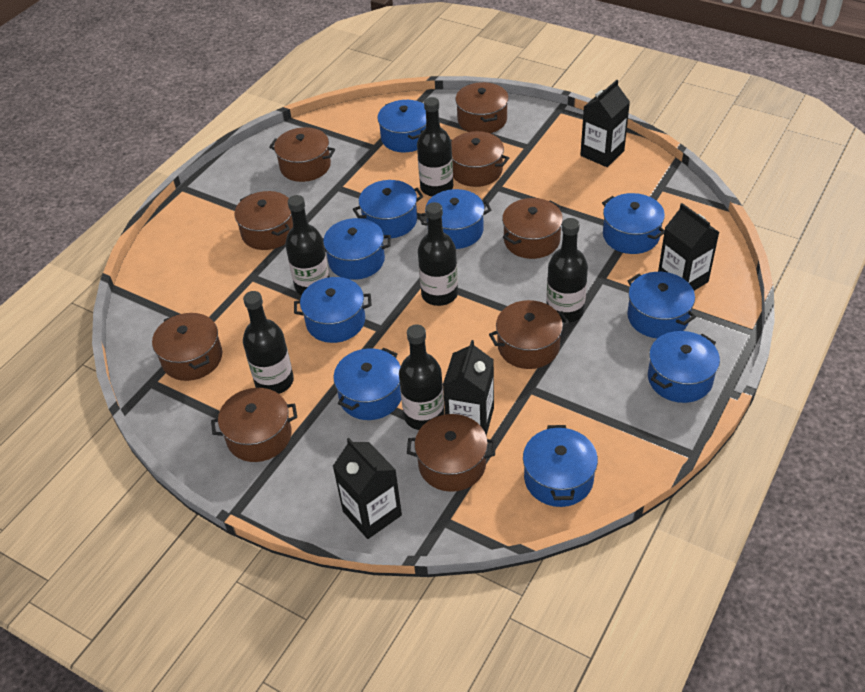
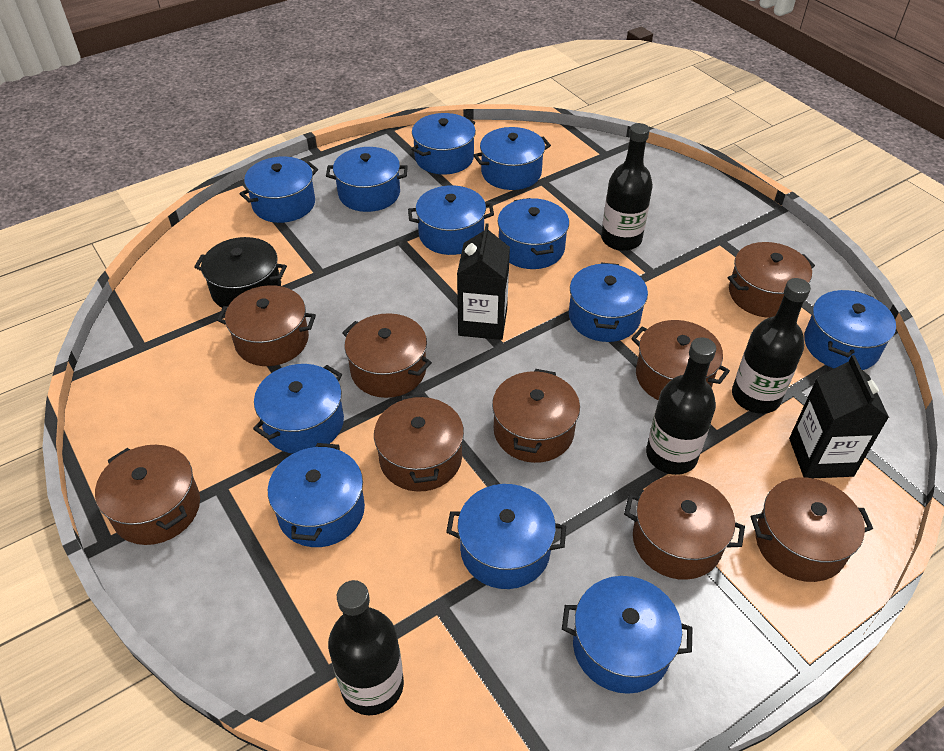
black bottle: 6 -> 4
black carton: 4 -> 2
black pot: 0 -> 1
blue pot: 10 -> 12

